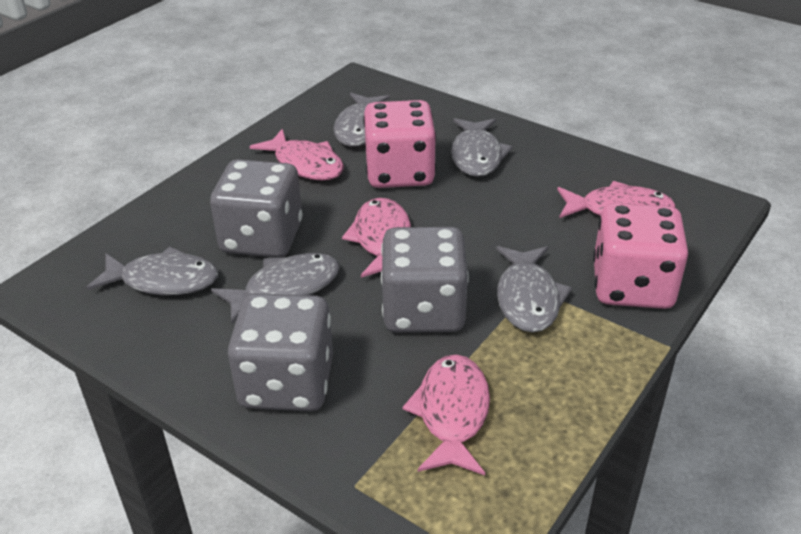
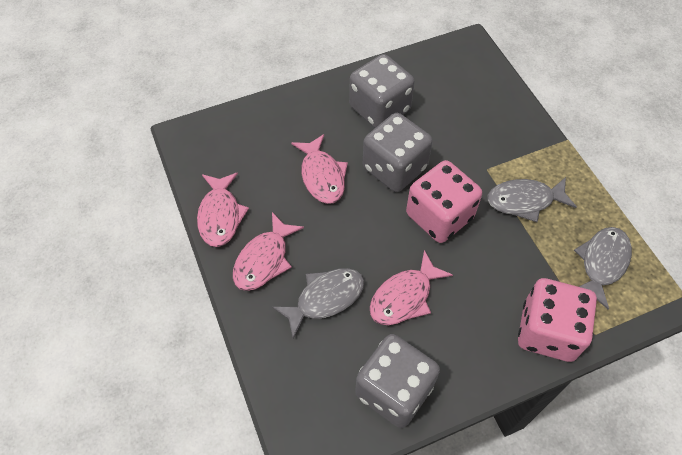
grey fish: 5 -> 3

